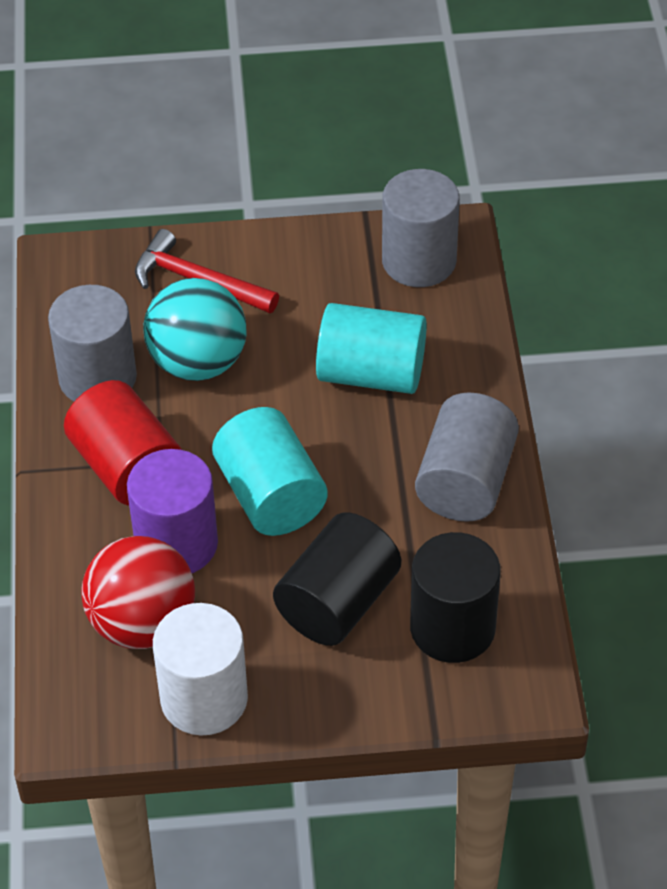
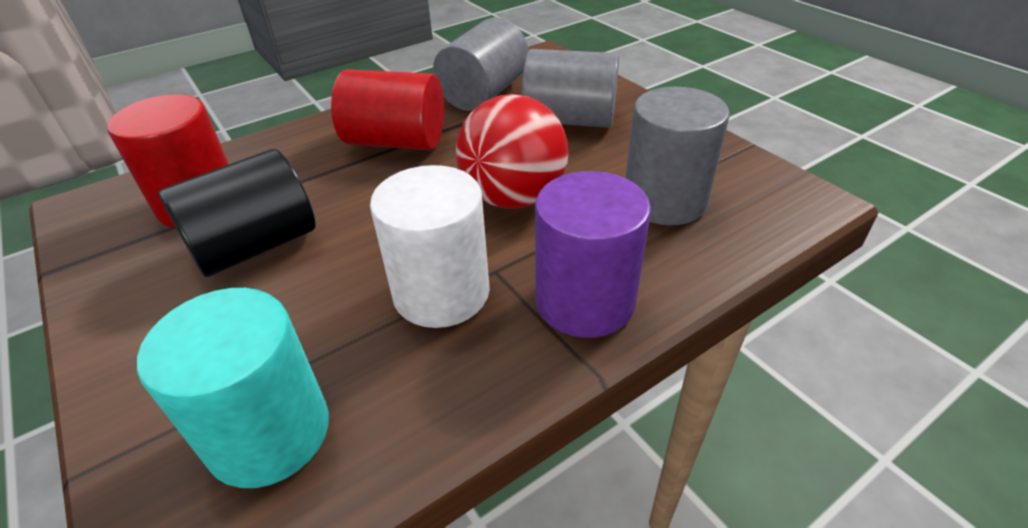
black cylinder: 2 -> 1
red cylinder: 1 -> 2
red hammer: 1 -> 0
turquoise ball: 1 -> 0
turquoise cylinder: 2 -> 1

